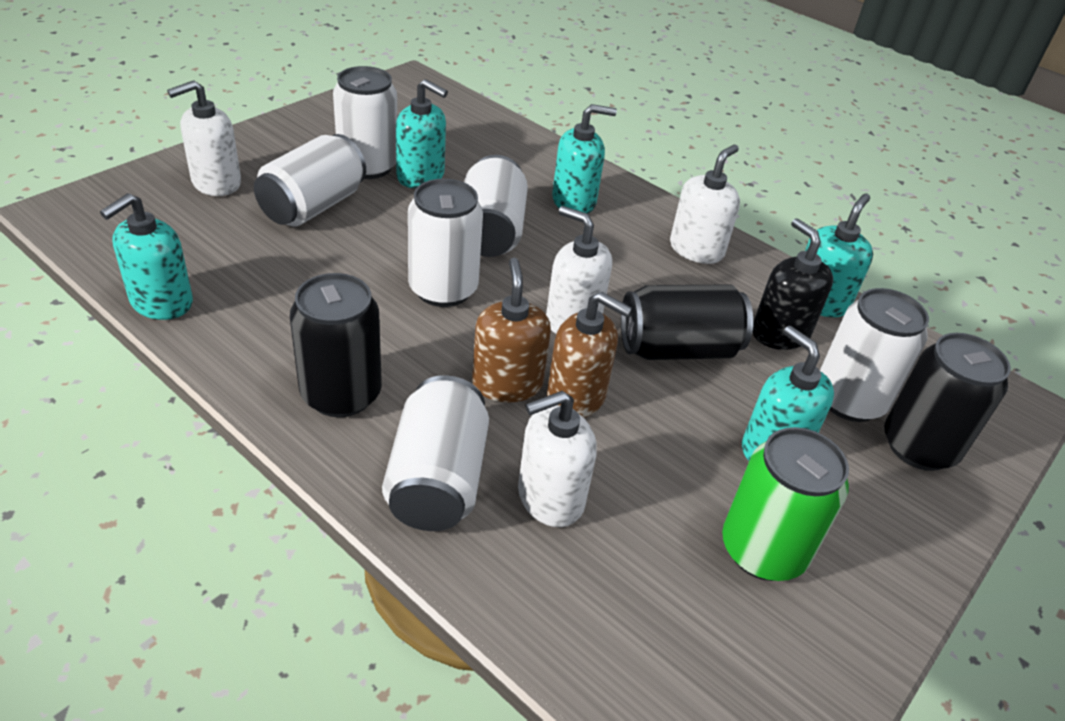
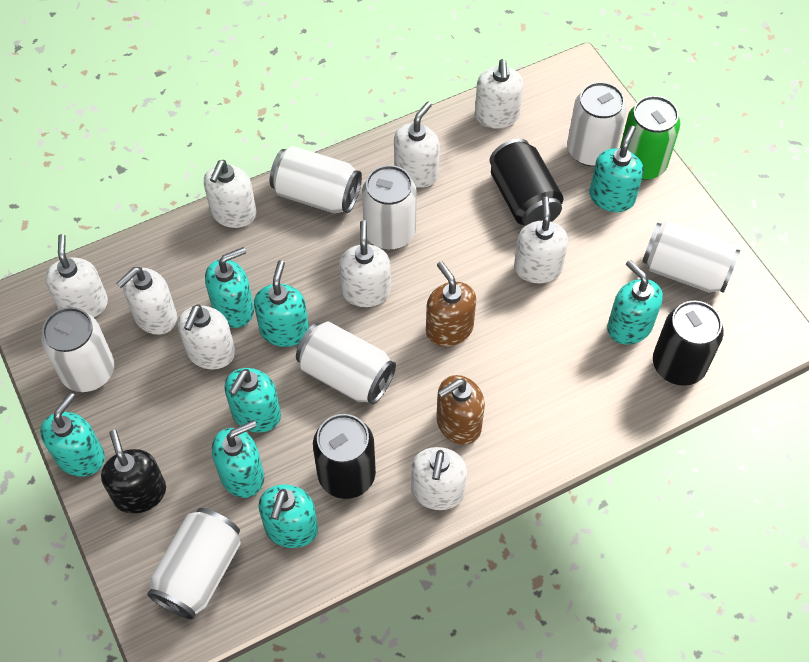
turquoise soap dispenser: 5 -> 8
white can: 6 -> 7
white soap dispenser: 4 -> 9

